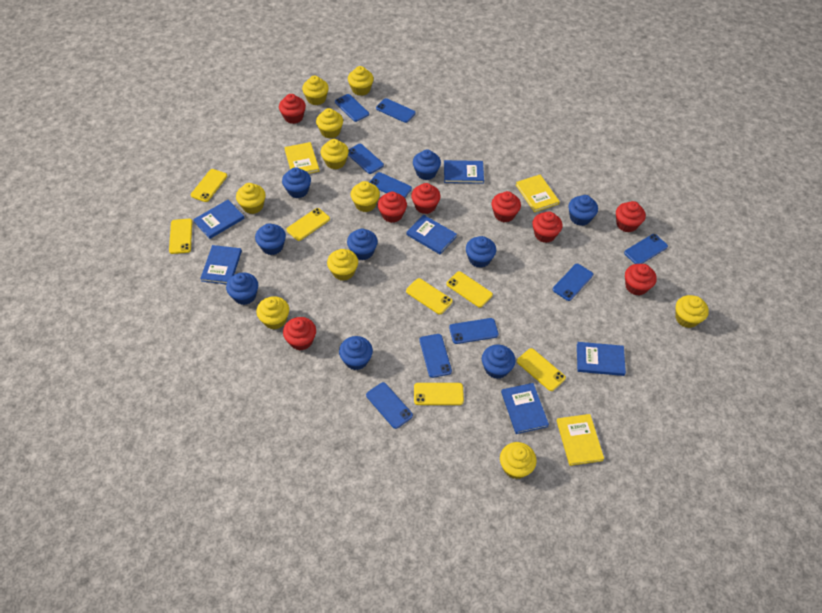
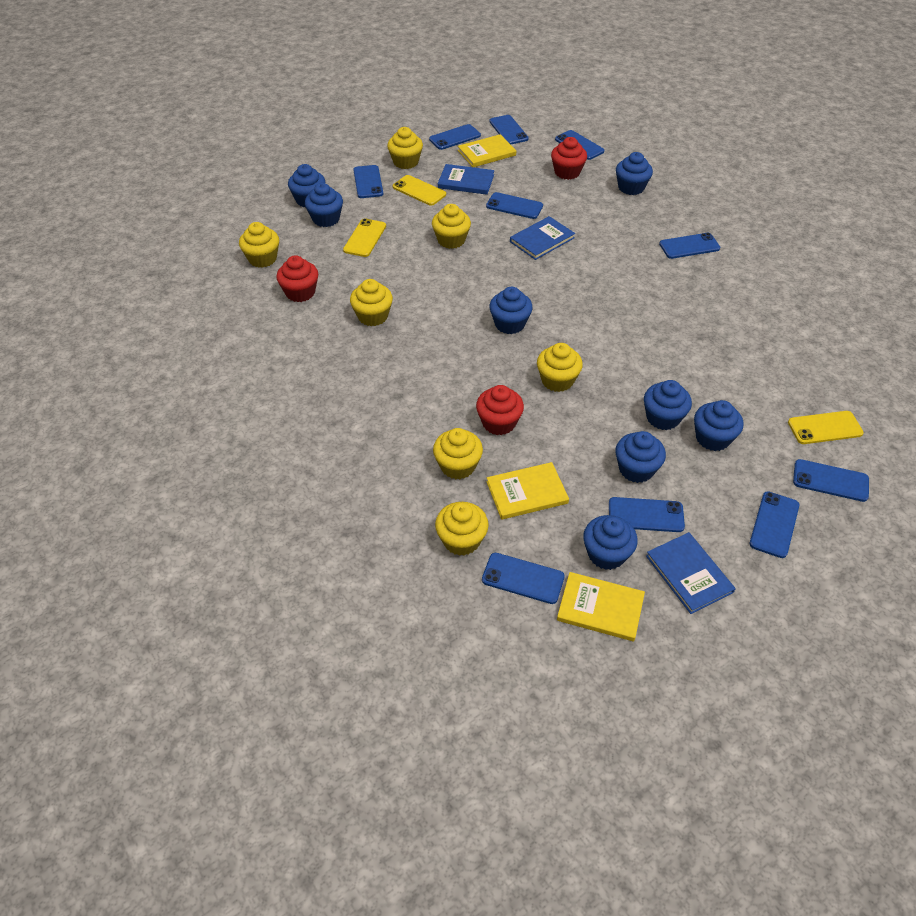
blue book: 6 -> 3
blue cupcake: 9 -> 8
blue phone: 9 -> 10
red cupcake: 8 -> 3
yellow cupcake: 10 -> 7
yellow phone: 7 -> 3

